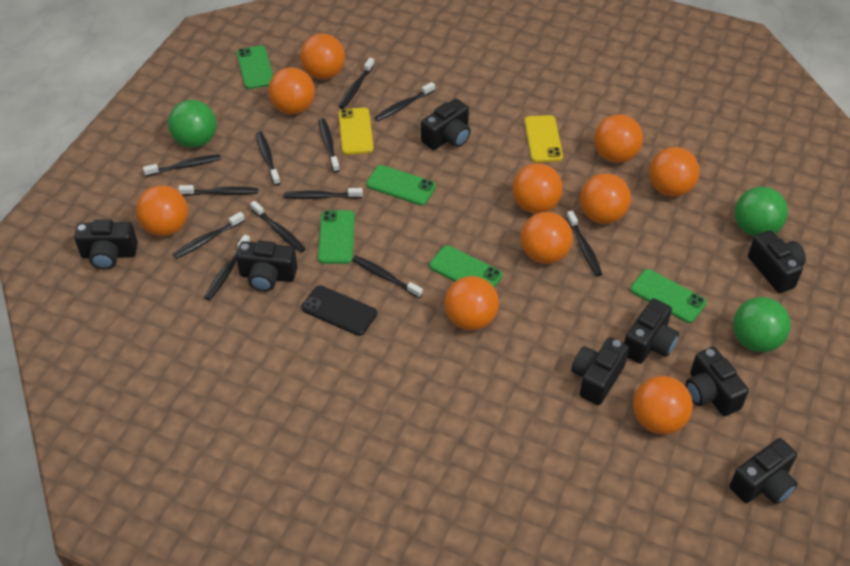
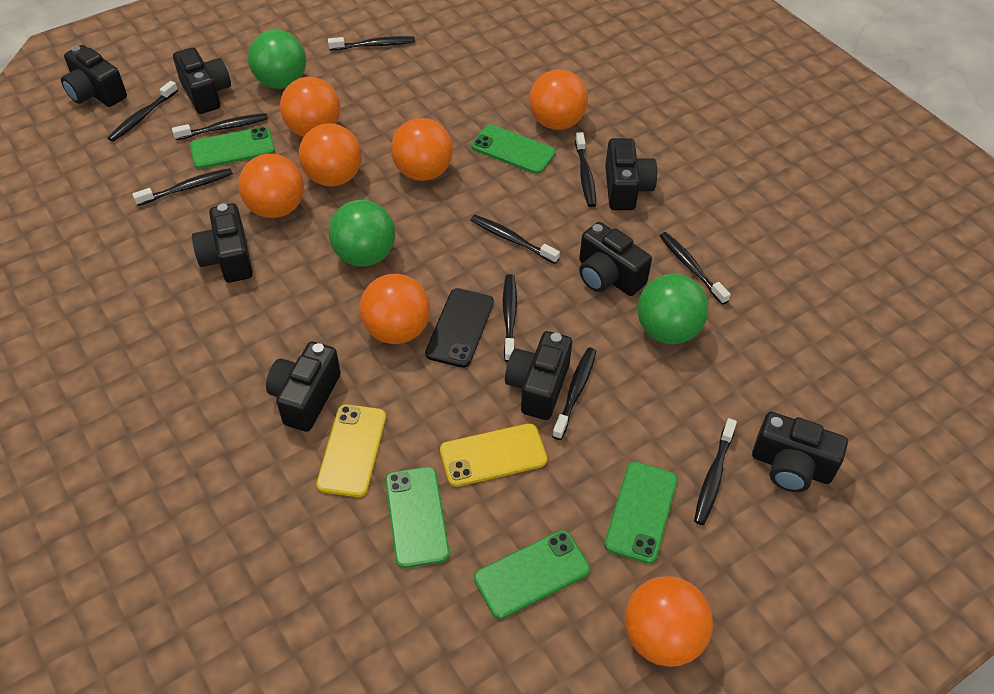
black toothbrush: 12 -> 10
orange ball: 10 -> 7

